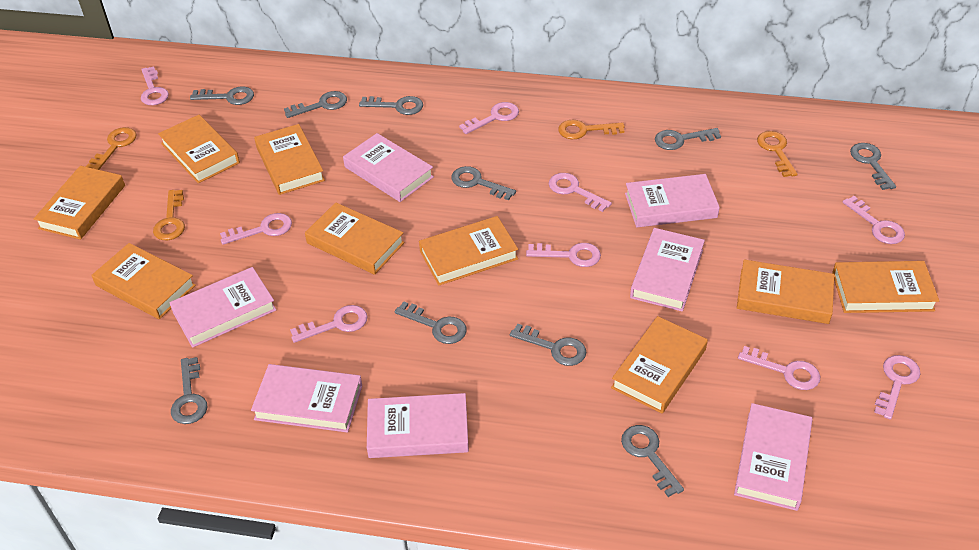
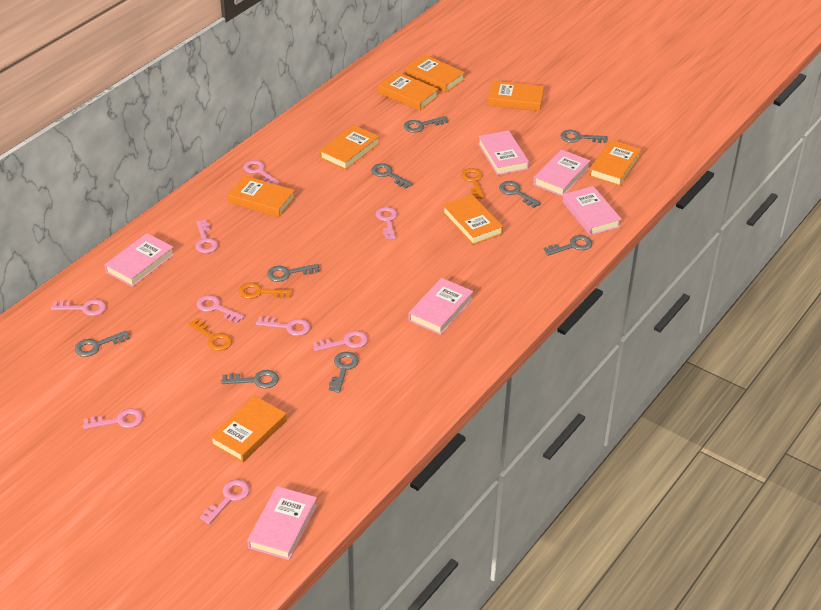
grey key: 10 -> 9
orange book: 9 -> 8
orange key: 4 -> 3
pink book: 7 -> 6

